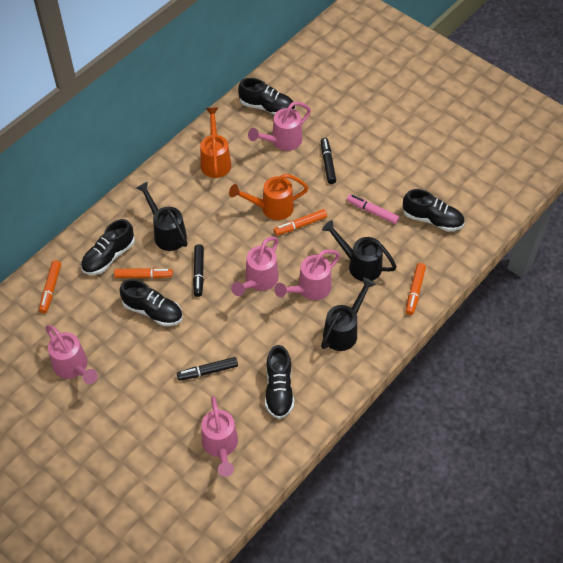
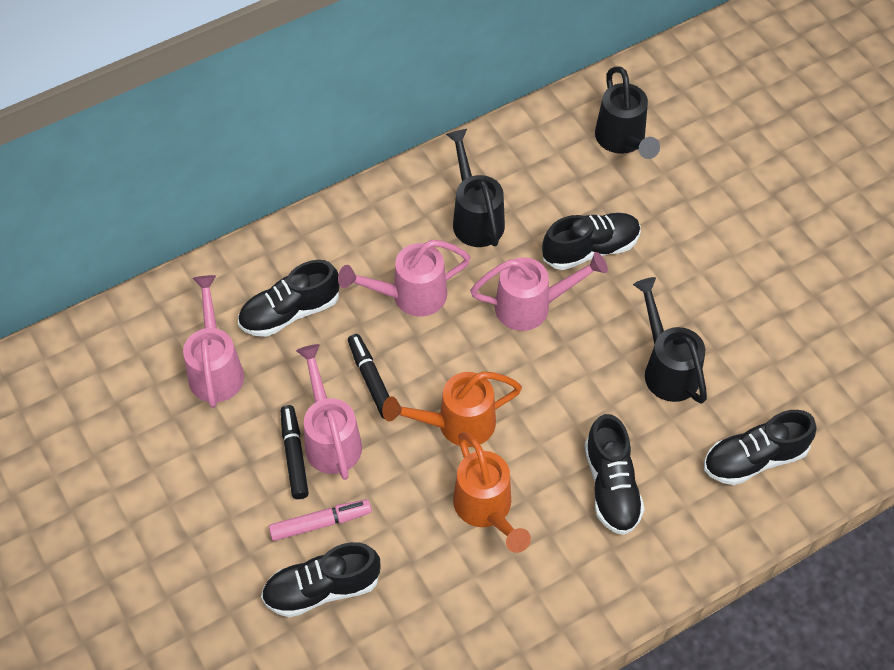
black marker: 3 -> 2
orange marker: 4 -> 0
pink watering can: 5 -> 4

